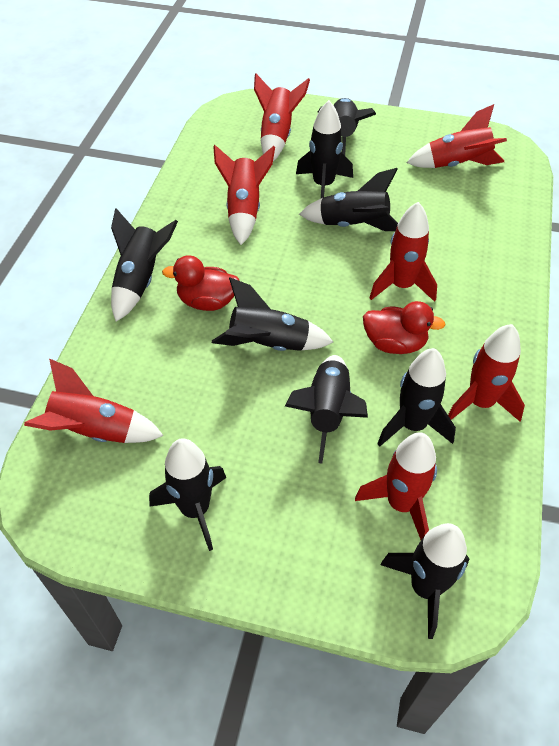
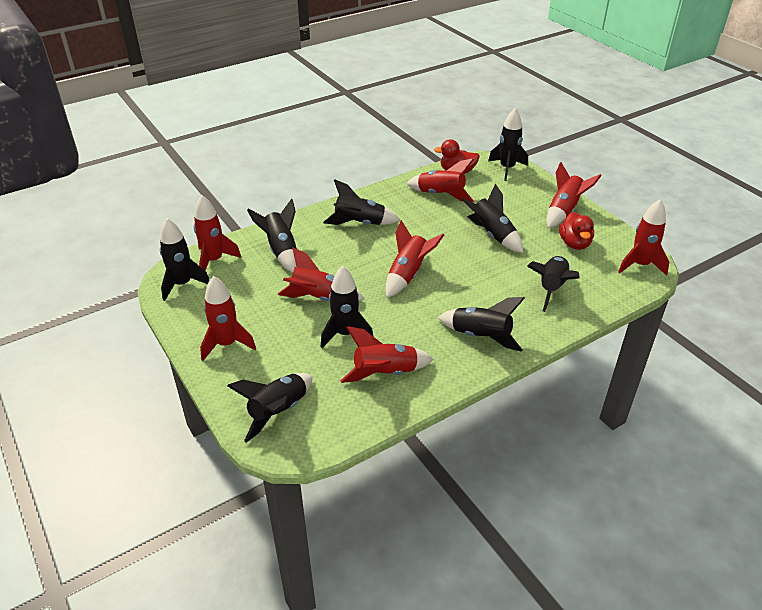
red rocket: 7 -> 8

